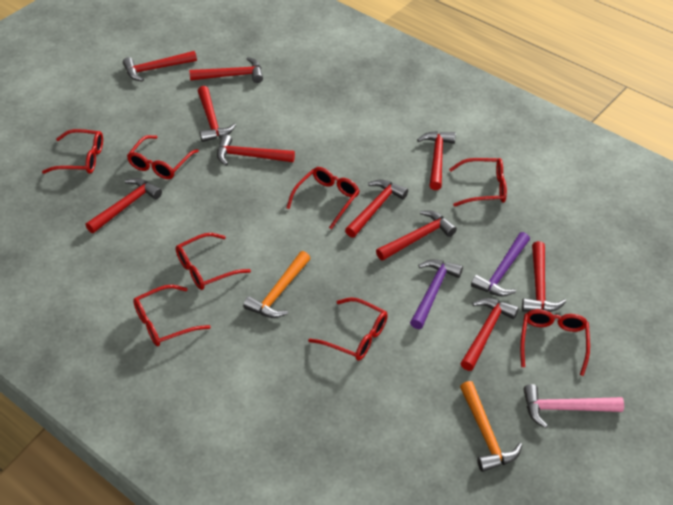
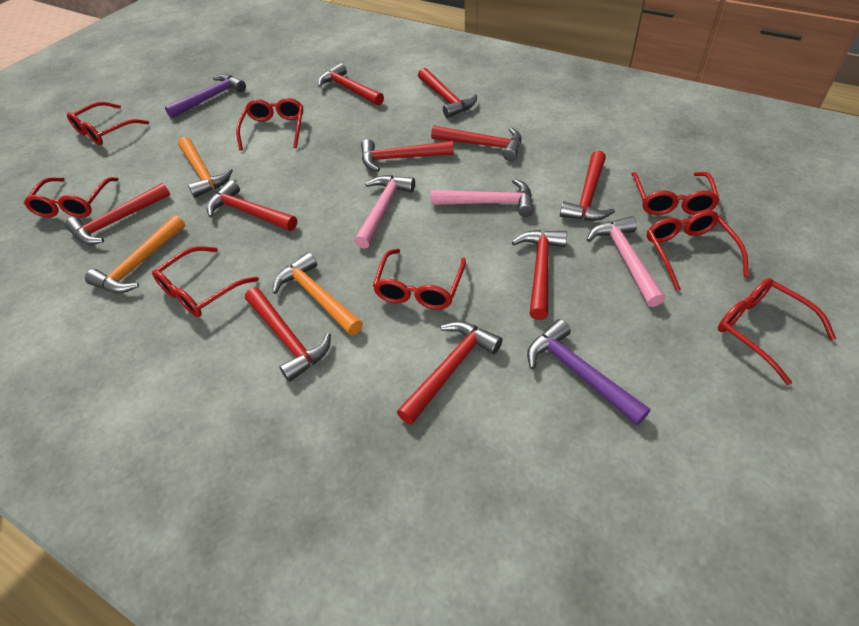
orange hammer: 2 -> 3
pink hammer: 1 -> 3

